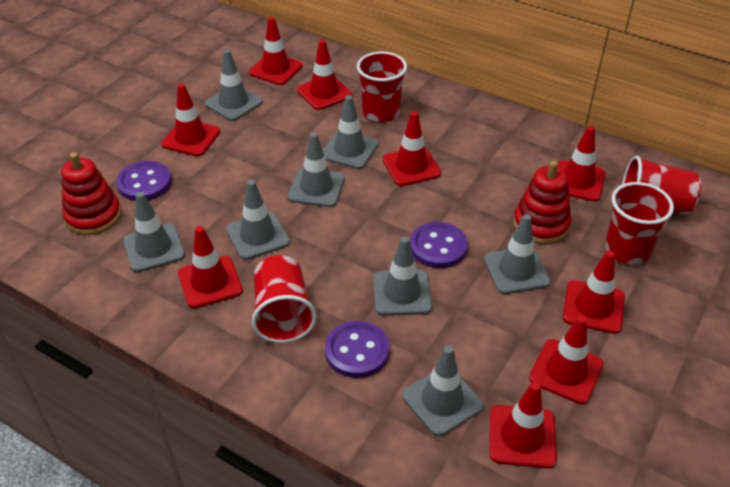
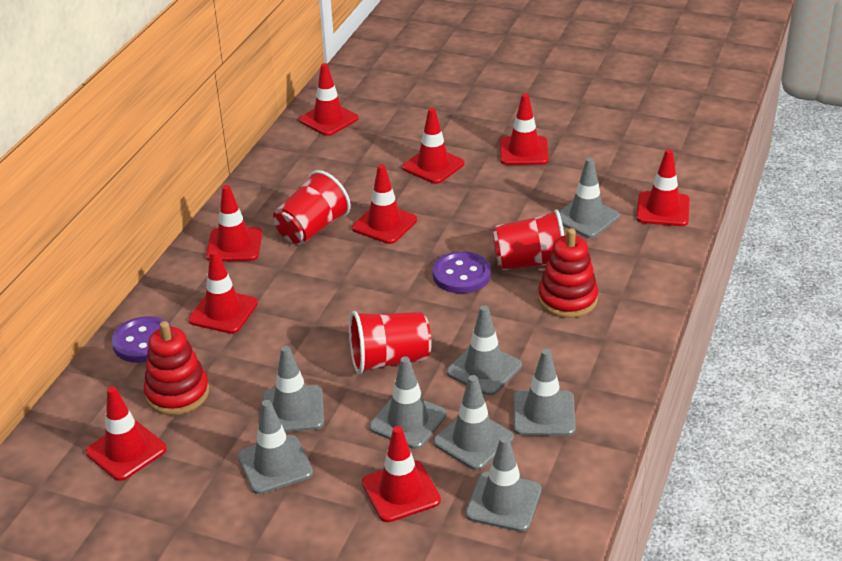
purple button: 3 -> 2
red cup: 4 -> 3

